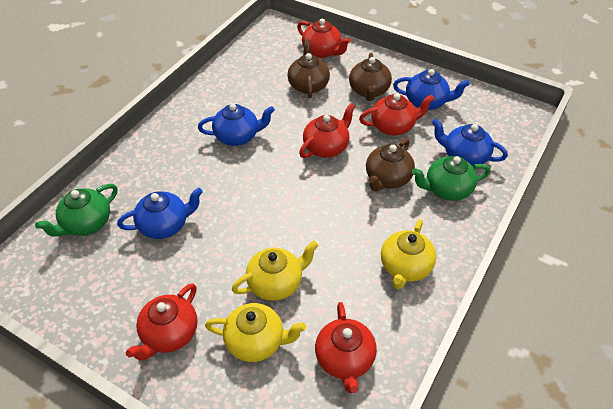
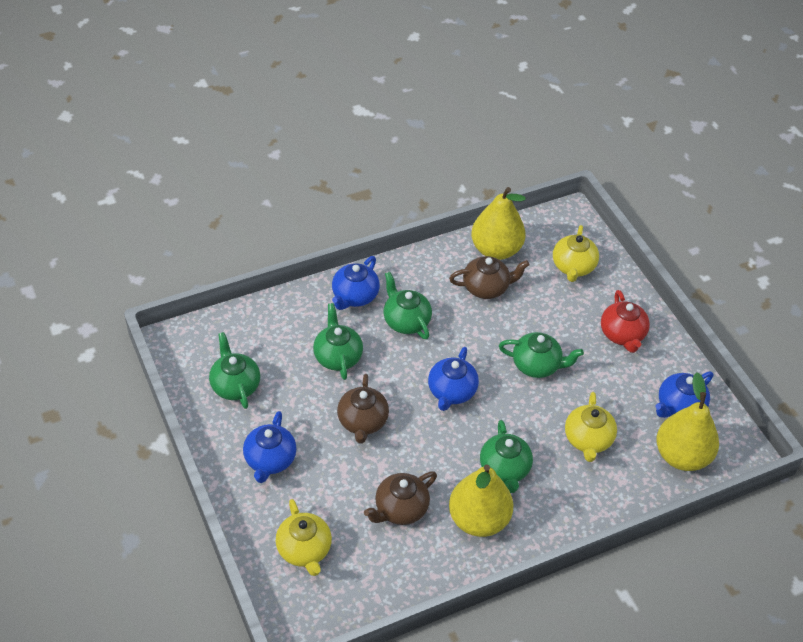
green teapot: 2 -> 5
red teapot: 5 -> 1
yellow pear: 0 -> 3

